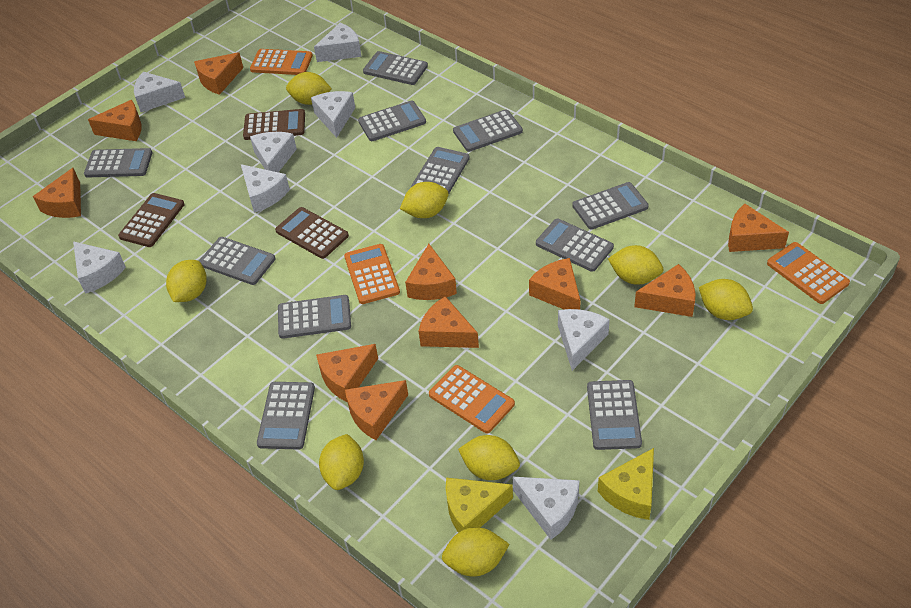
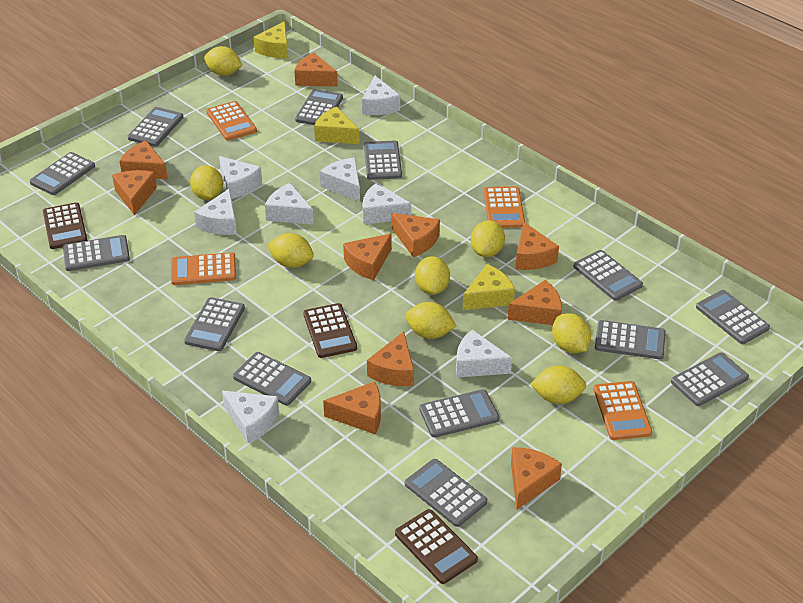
grey calculator: 11 -> 13
yellow cheese: 2 -> 3

